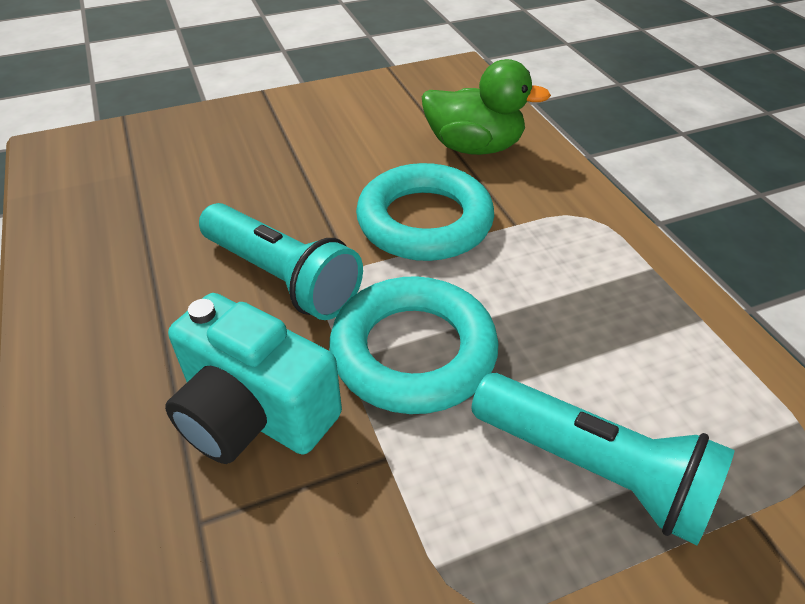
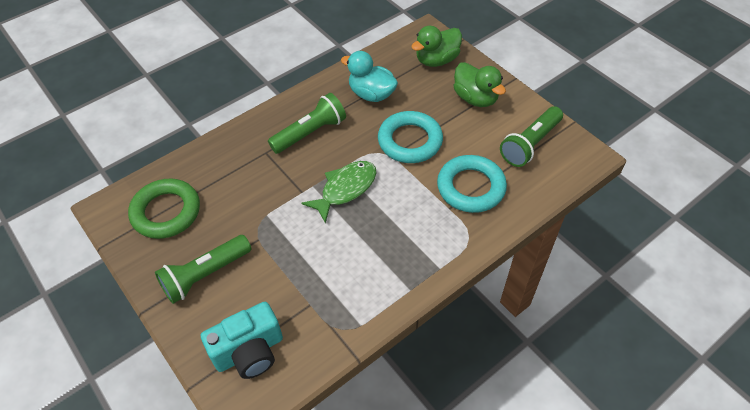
green duck: 1 -> 2
green fish: 0 -> 1
green flashlight: 0 -> 3
green ring: 0 -> 1
turquoise duck: 0 -> 1
turquoise flashlight: 2 -> 0

